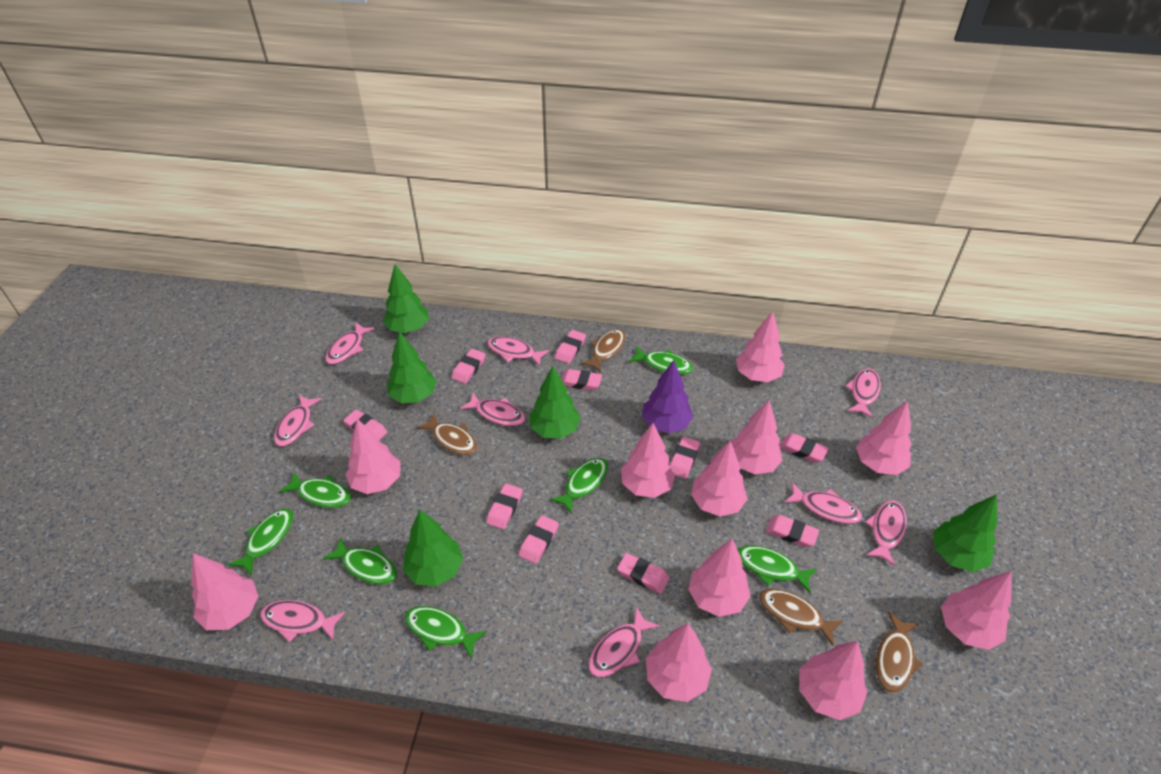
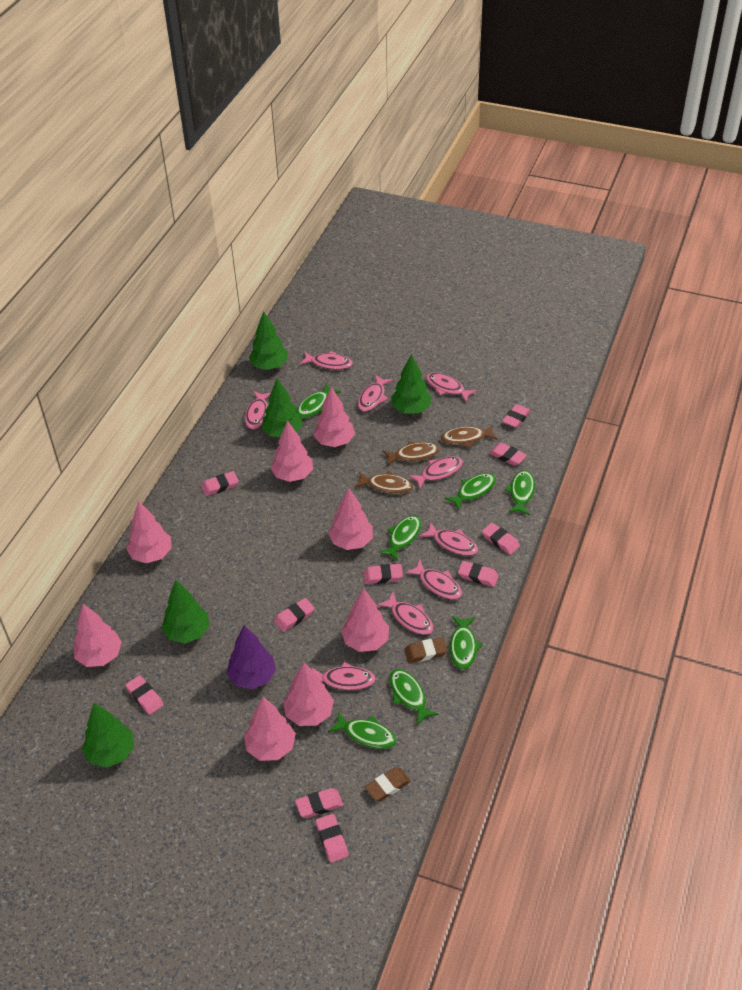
brown eraser: 0 -> 2
brown fish: 4 -> 3
pink tree: 11 -> 8

